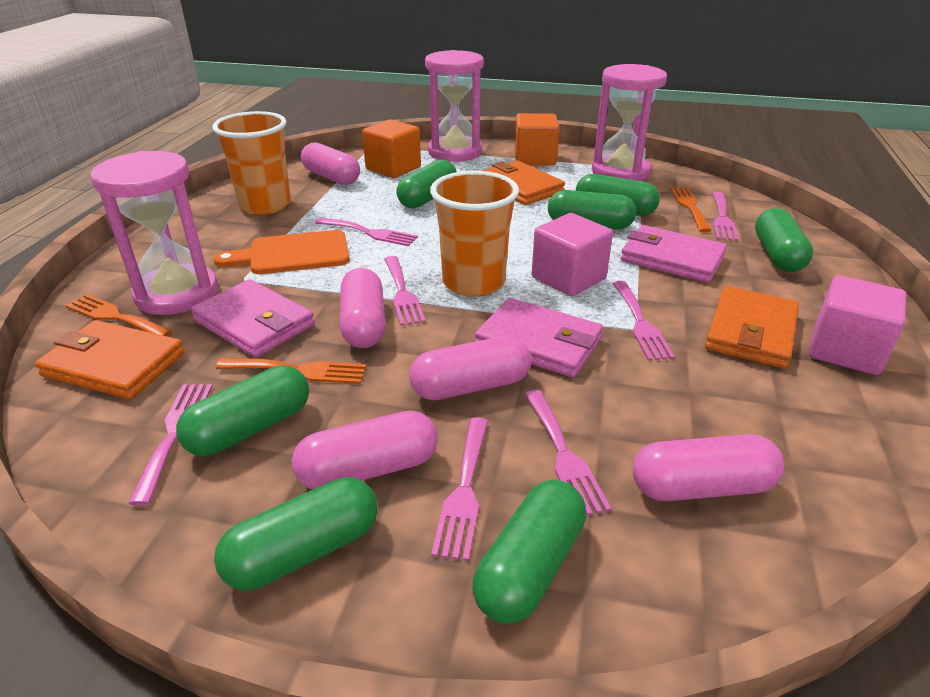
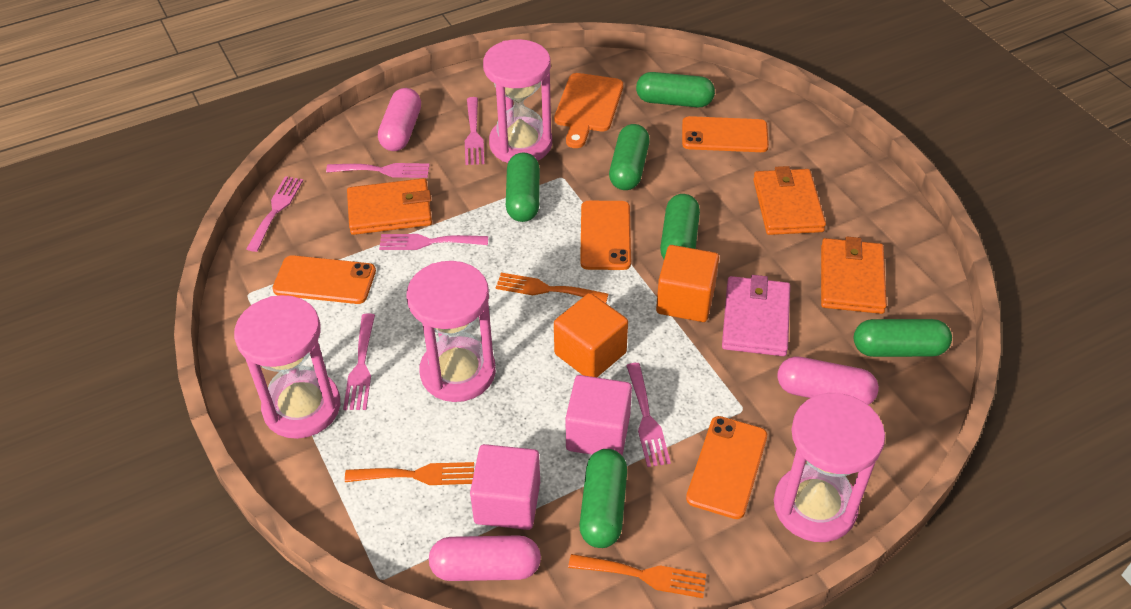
green capsule: 7 -> 6
orange cup: 2 -> 0
orange phone: 0 -> 4
pink capsule: 5 -> 3
pink fork: 7 -> 6
pink hourglass: 3 -> 4
pink wallet: 3 -> 1

